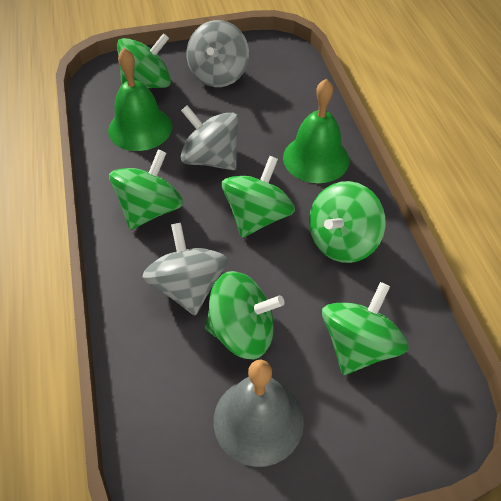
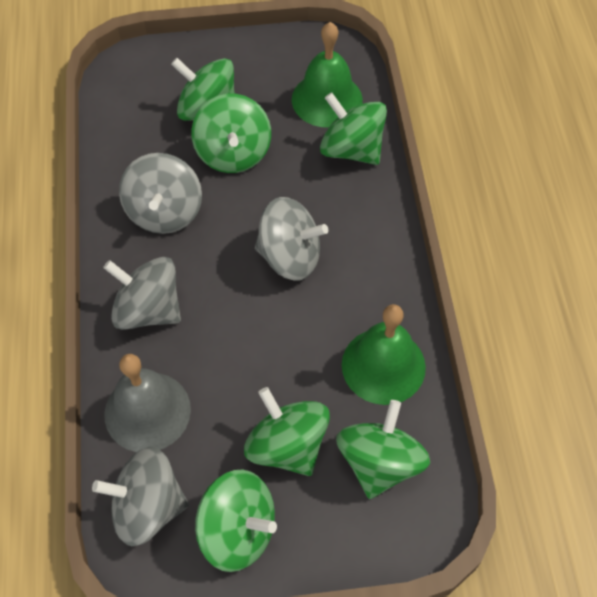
grey spinning top: 3 -> 4

